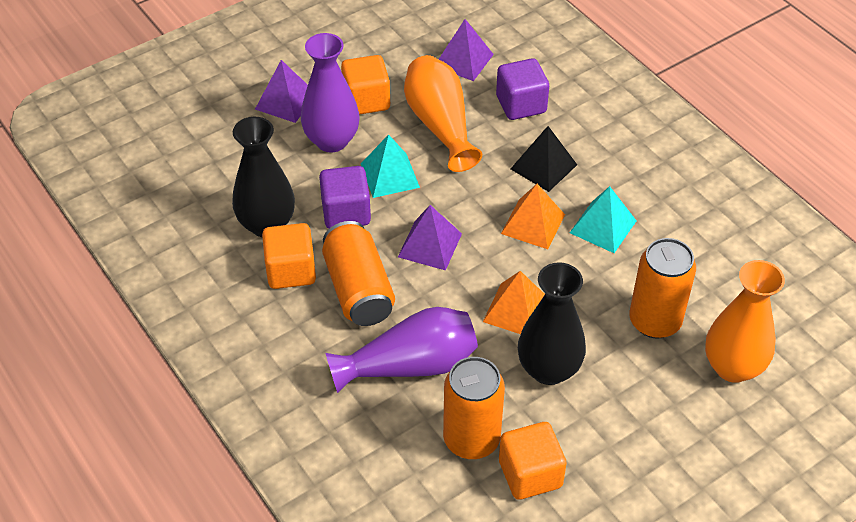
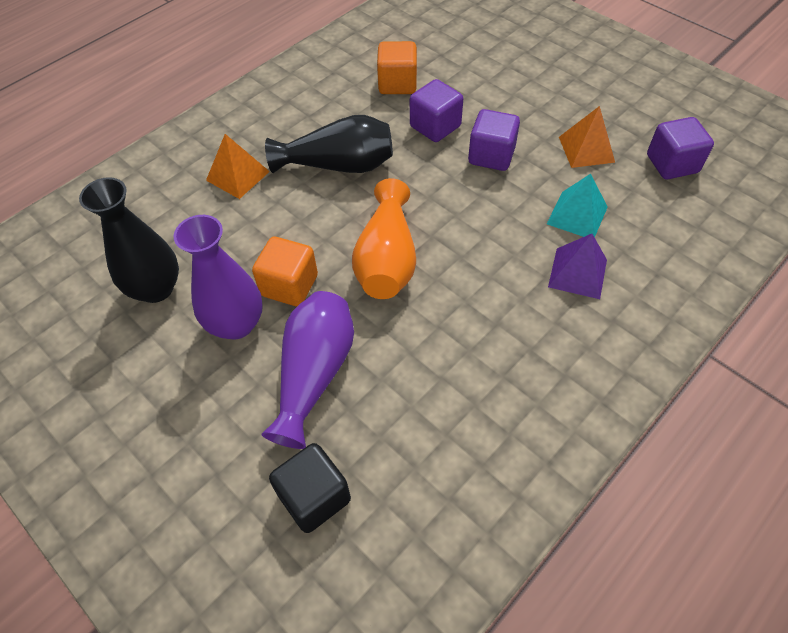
black cube: 0 -> 1
black pyramid: 1 -> 0
orange can: 3 -> 0
orange cube: 3 -> 2
orange vase: 2 -> 1
purple cube: 2 -> 3
purple pyramid: 3 -> 1
turquoise pyramid: 2 -> 1

